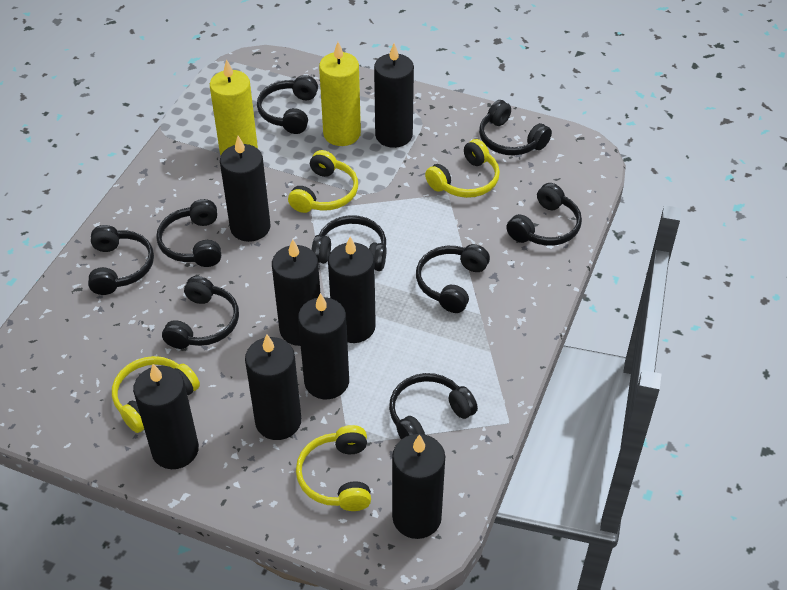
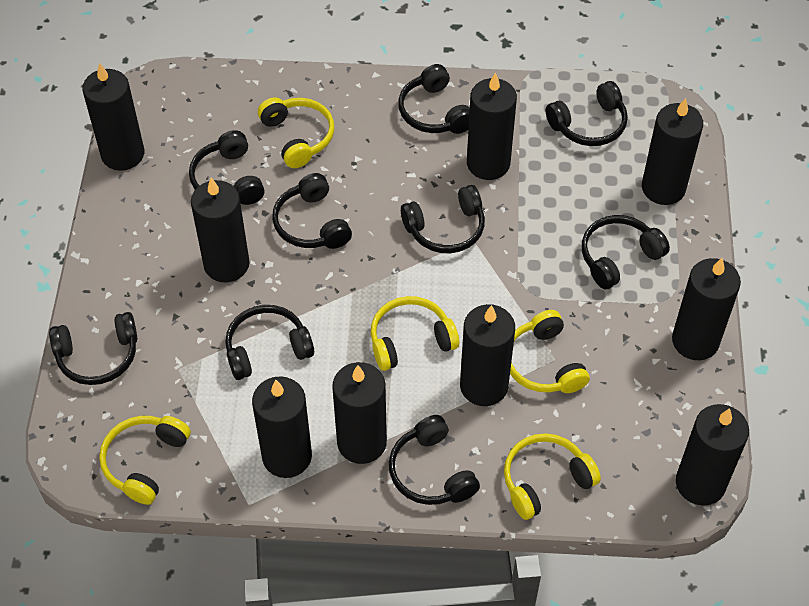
black candle: 8 -> 9
yellow candle: 2 -> 0
yellow headphones: 4 -> 5

